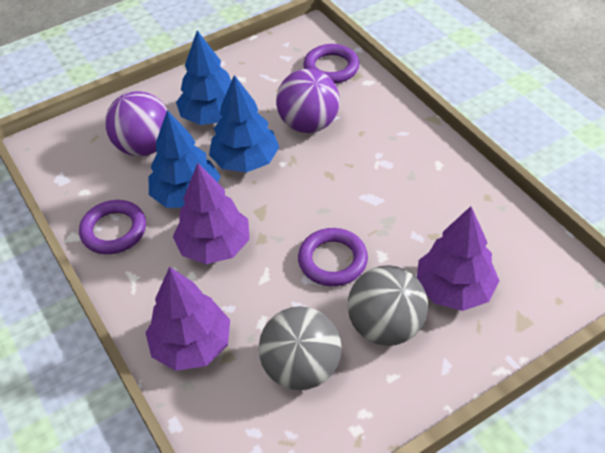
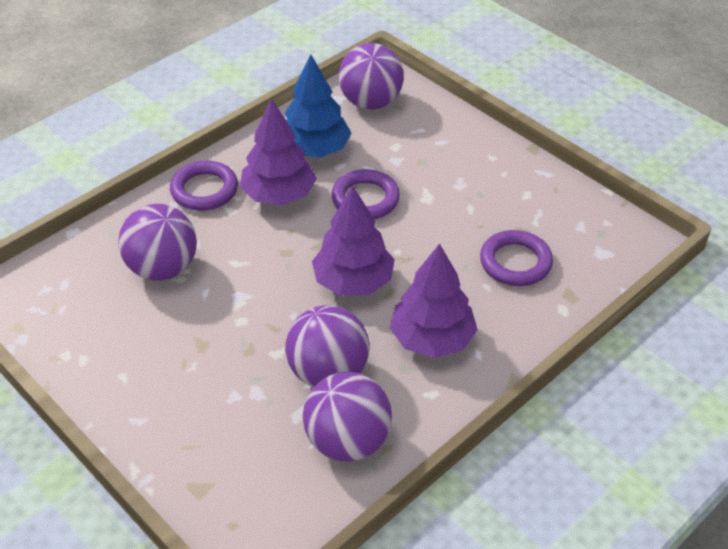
blue tree: 3 -> 1
grey ball: 2 -> 0
purple ball: 2 -> 4

